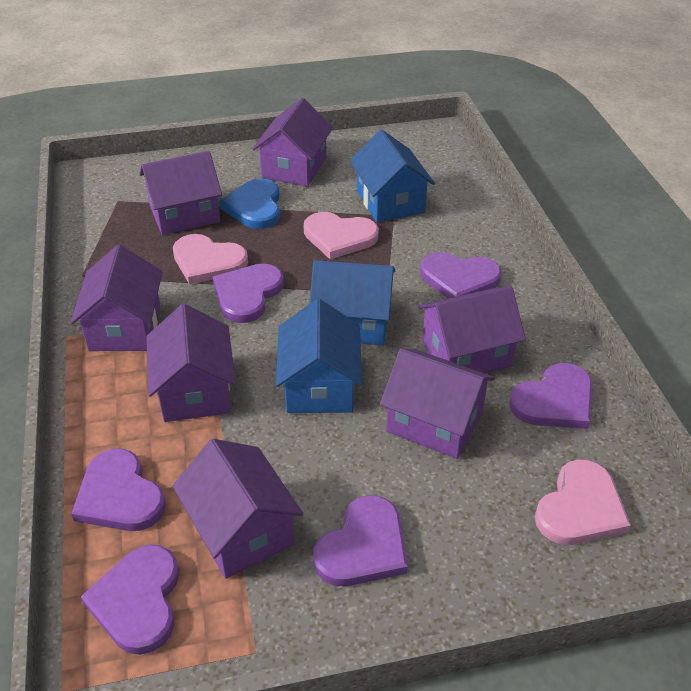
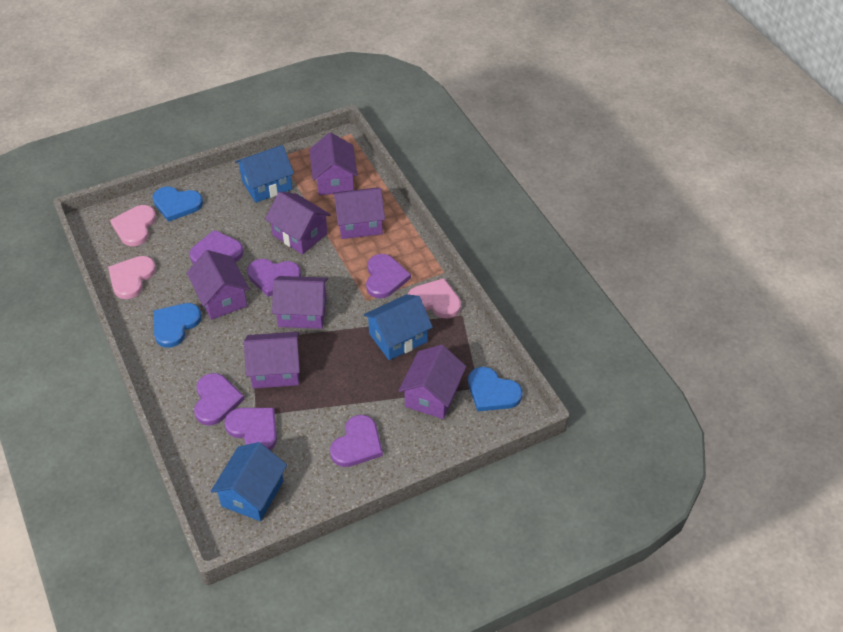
blue heart: 1 -> 3

